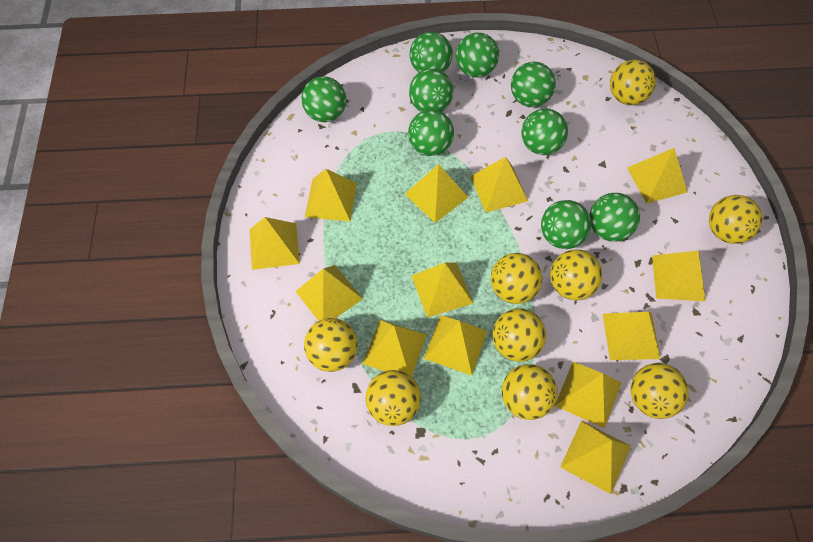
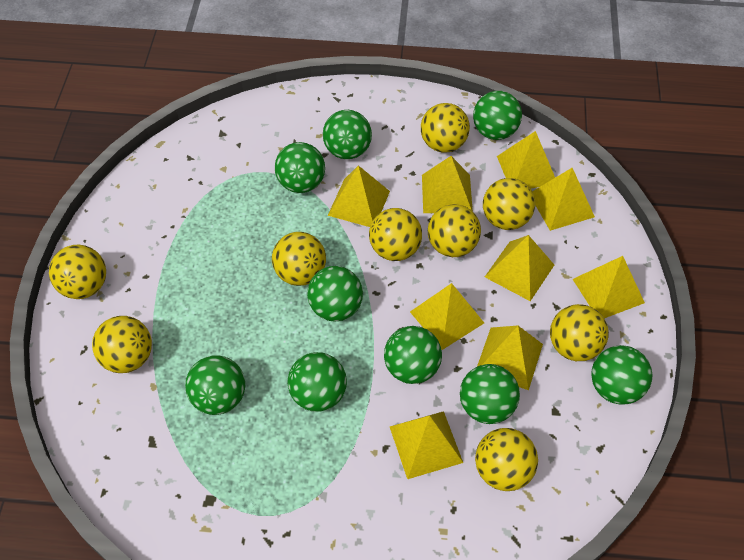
yellow pyramid: 13 -> 9

